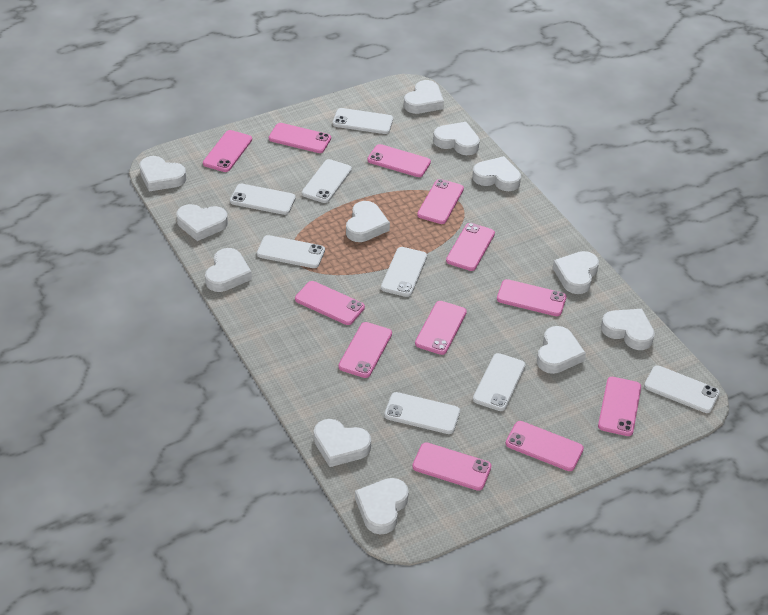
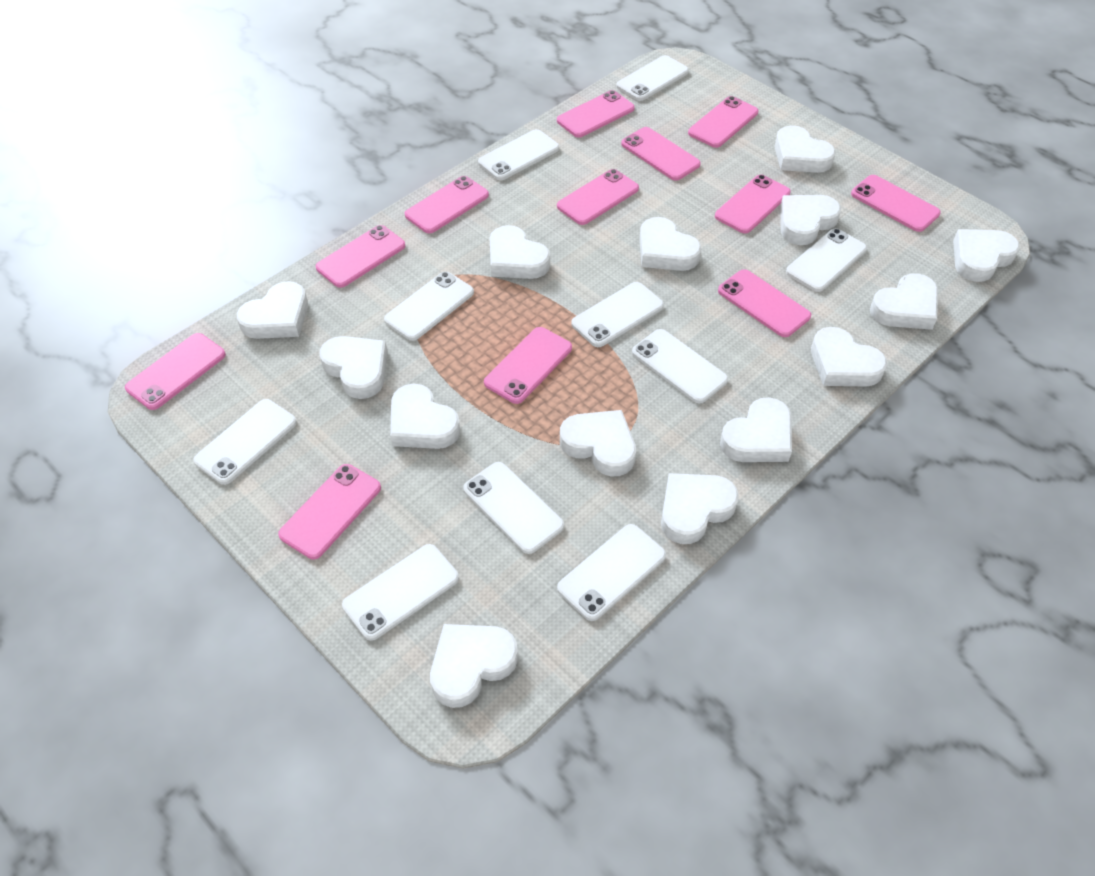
white heart: 12 -> 14
white phone: 8 -> 10

